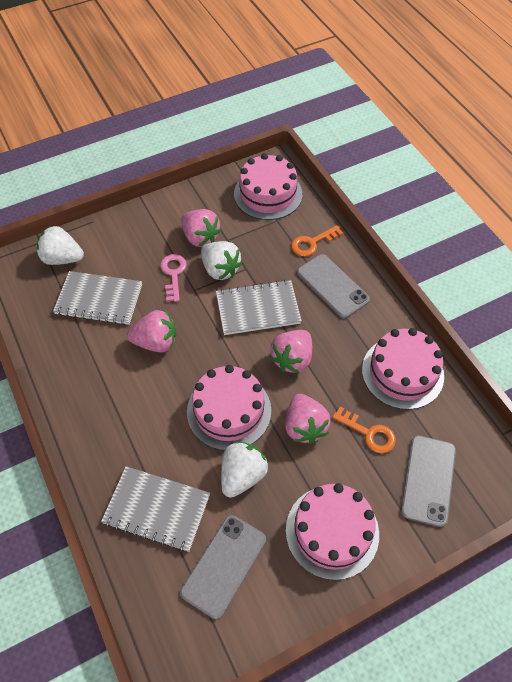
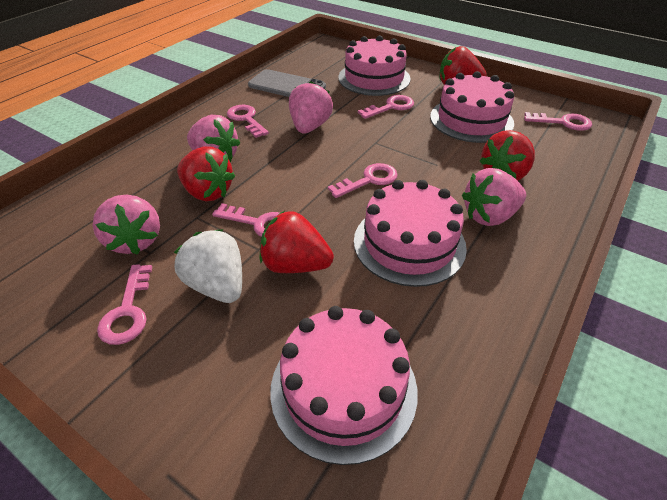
grey notebook: 3 -> 0
grey phone: 3 -> 1
orange key: 2 -> 0
pink key: 1 -> 6
red strawberry: 0 -> 4
white strawberry: 3 -> 1

